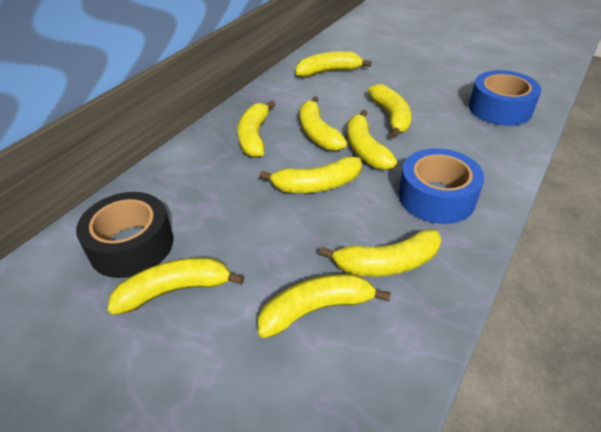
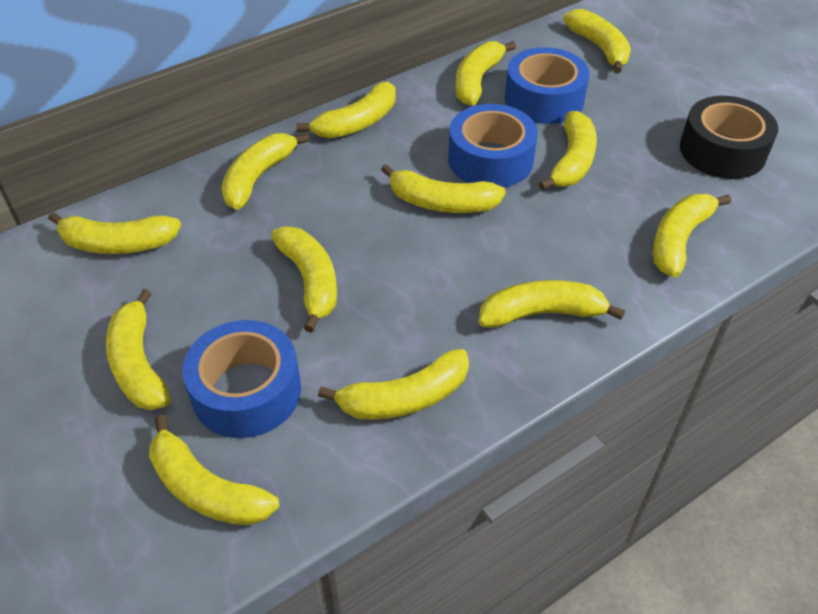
blue tape: 2 -> 3
yellow banana: 9 -> 13

